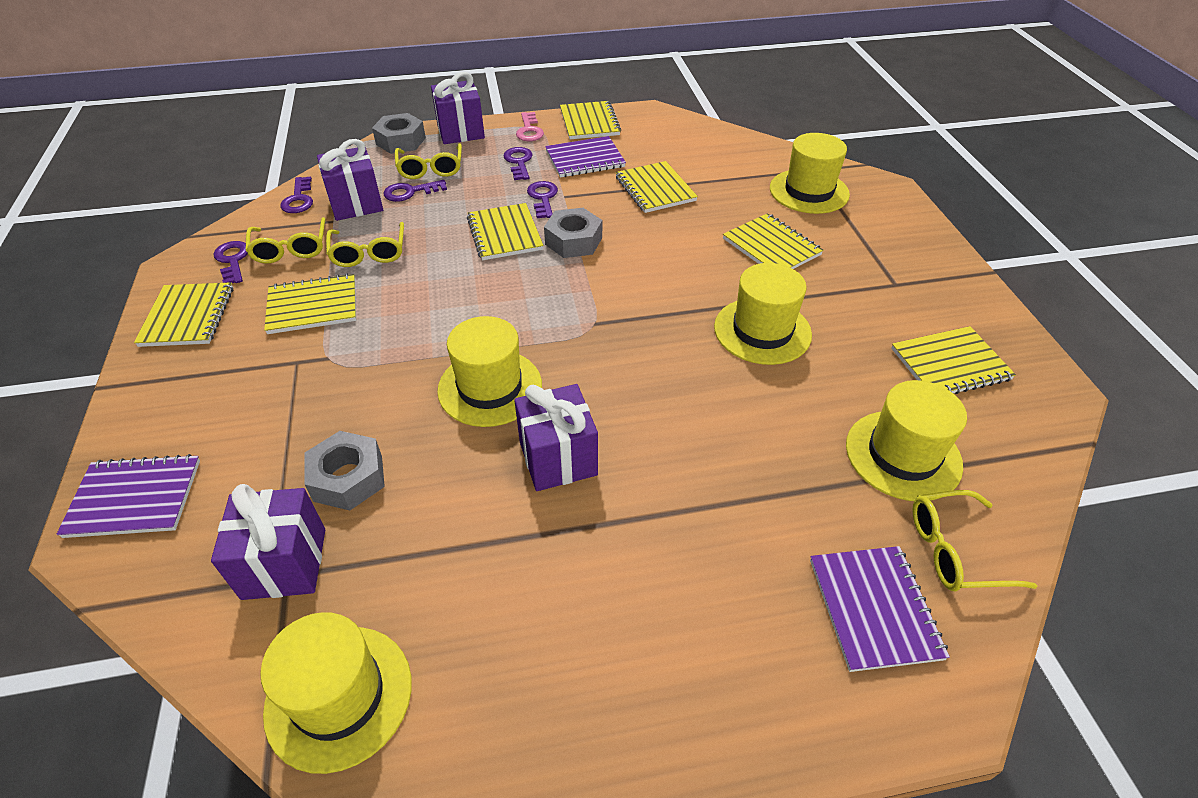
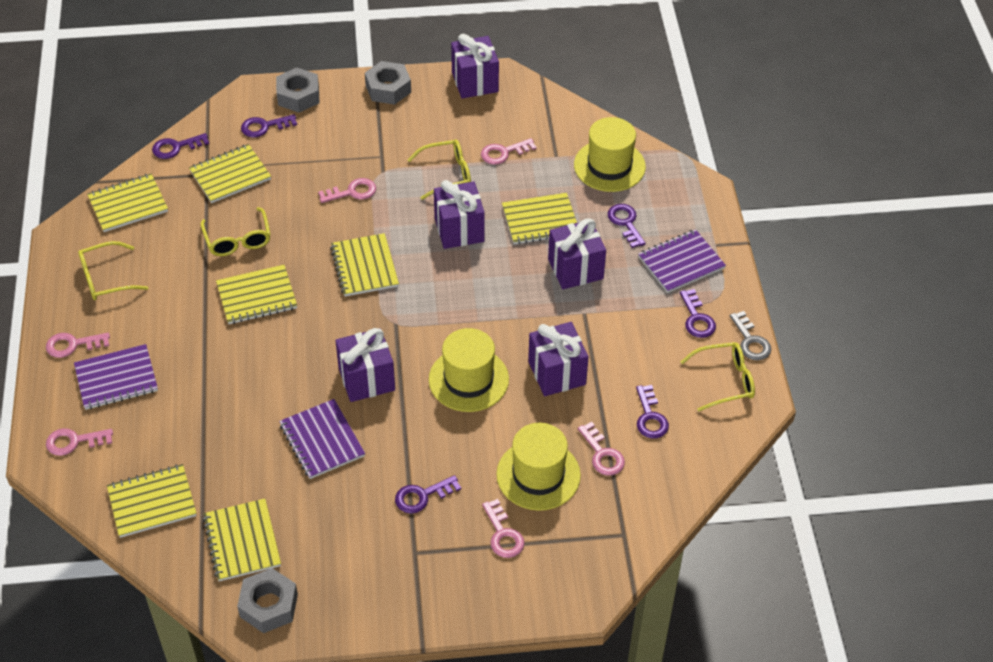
grey key: 0 -> 1
pink key: 1 -> 6
purple gift: 4 -> 5
purple key: 5 -> 6
yellow hat: 5 -> 3

